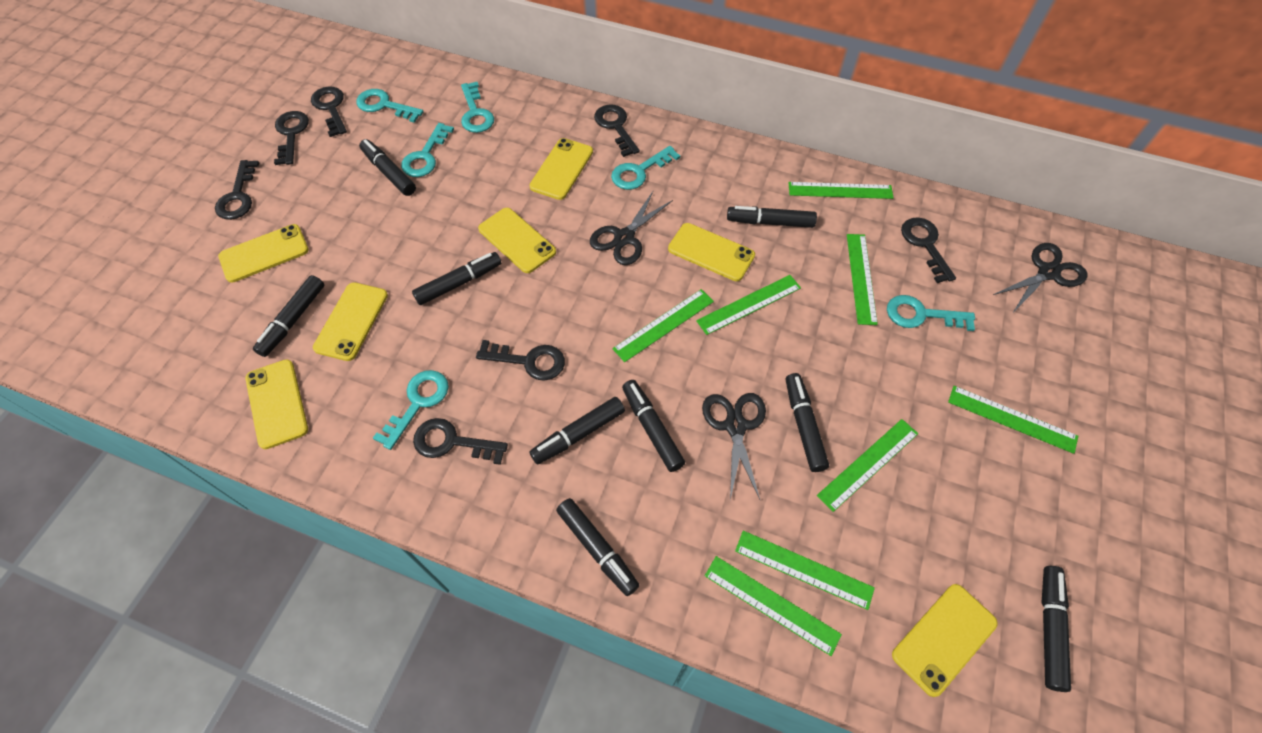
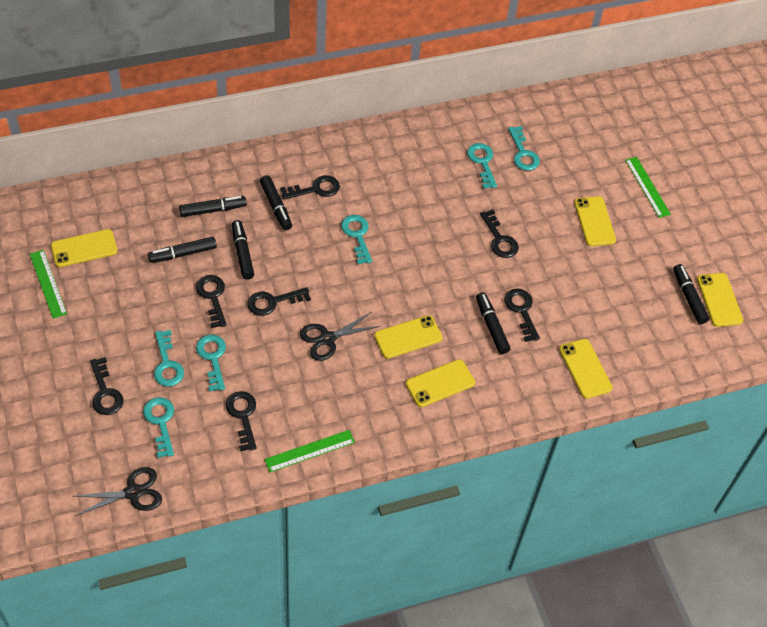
black marker: 9 -> 6
black scissors: 3 -> 2
green ruler: 8 -> 3
yellow phone: 7 -> 6

